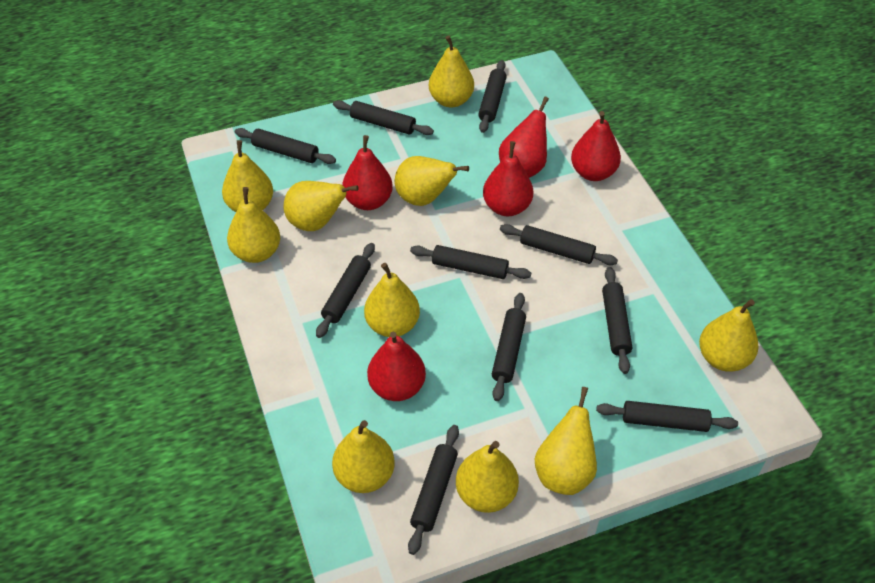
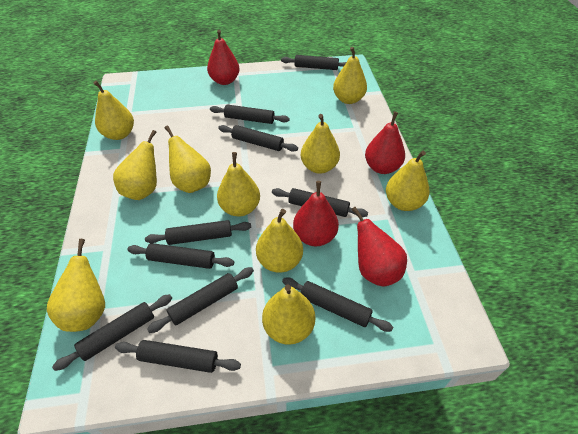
red pear: 5 -> 4

